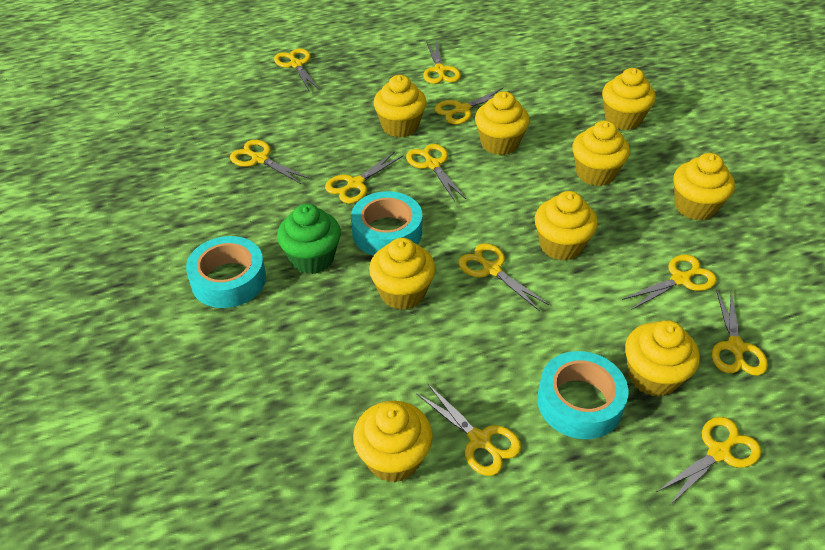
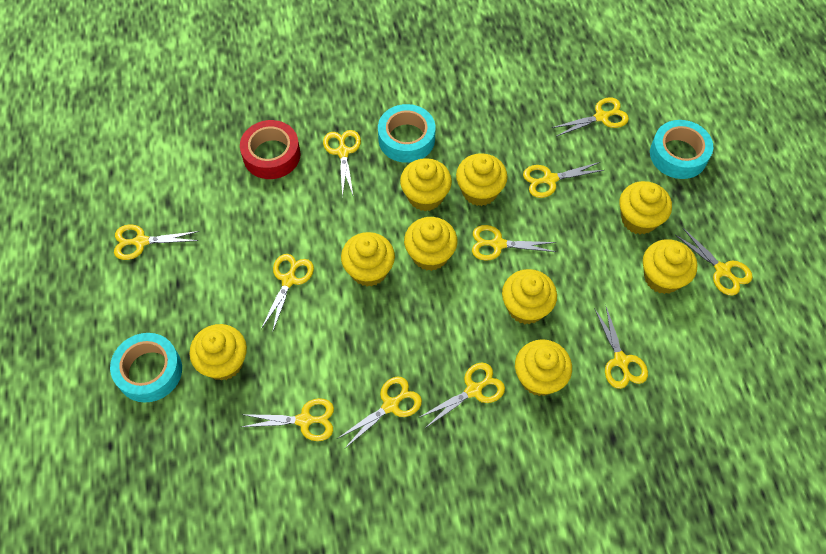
green cupcake: 1 -> 0
red tape: 0 -> 1

